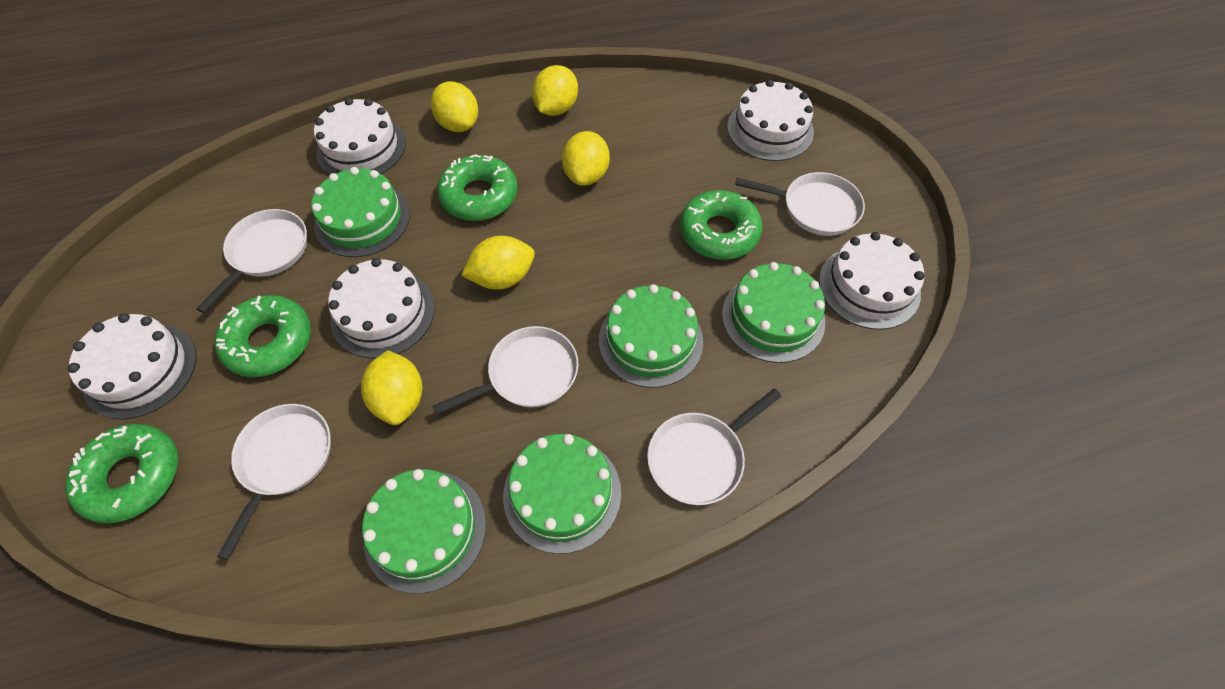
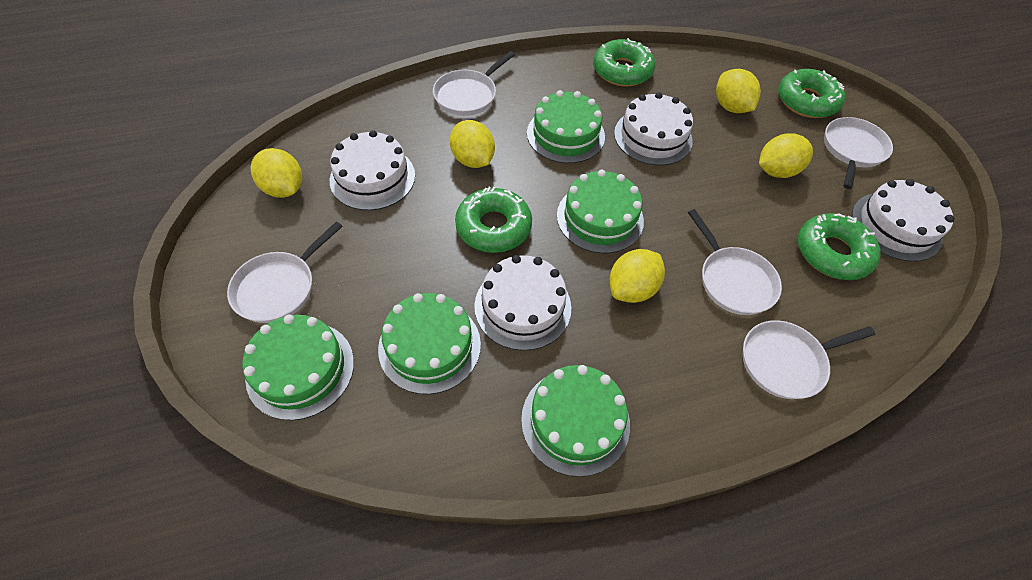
white cake: 5 -> 4

